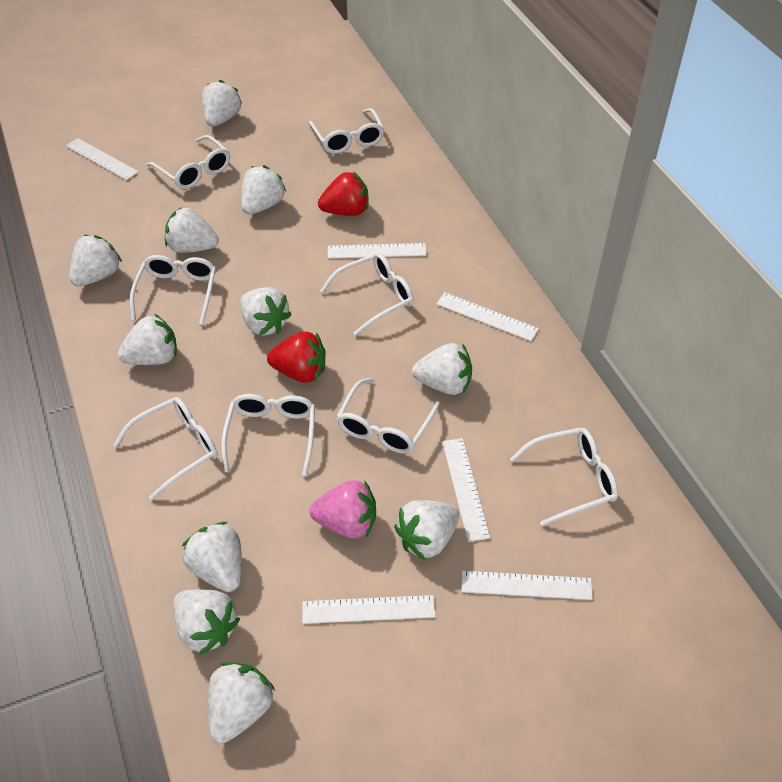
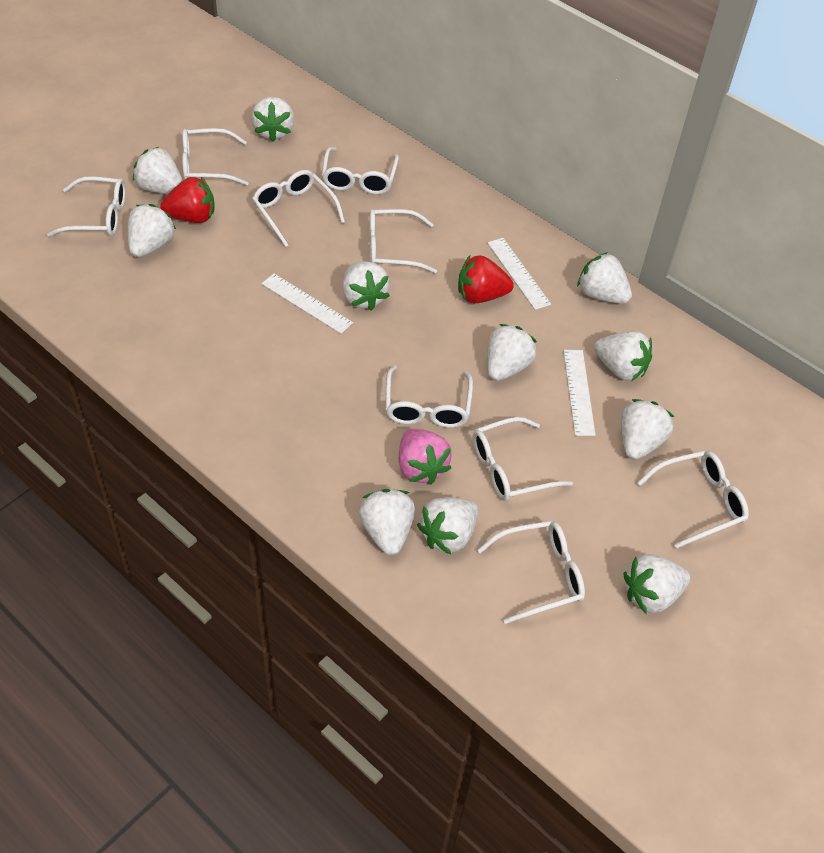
white glasses: 8 -> 9
white ruler: 6 -> 3

